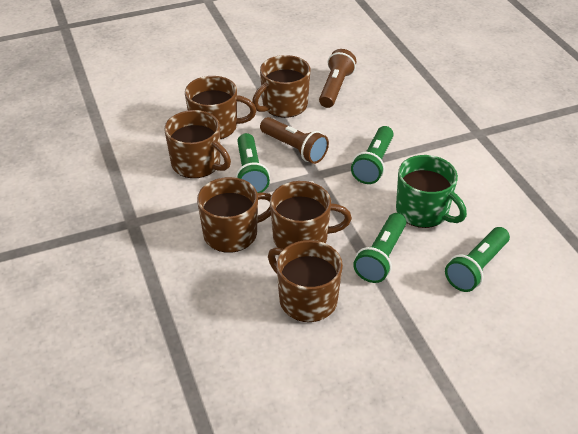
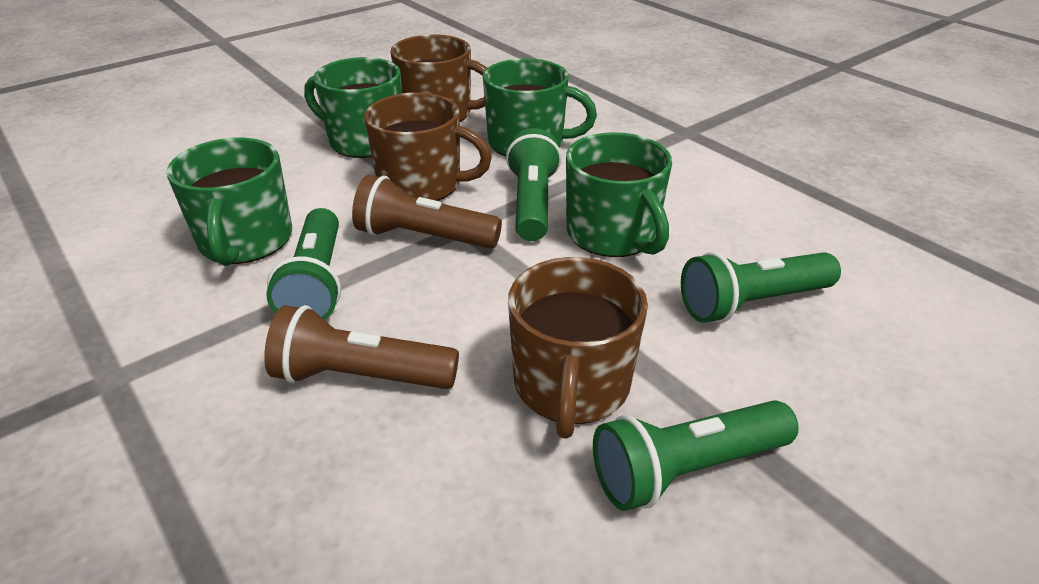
brown mug: 6 -> 3
green mug: 1 -> 4

